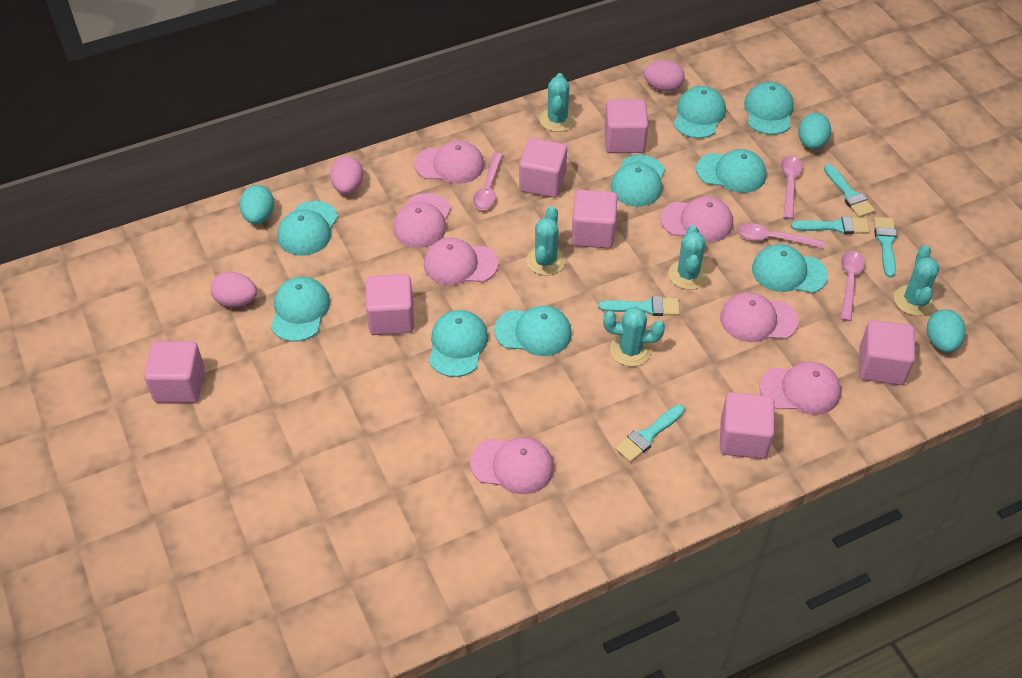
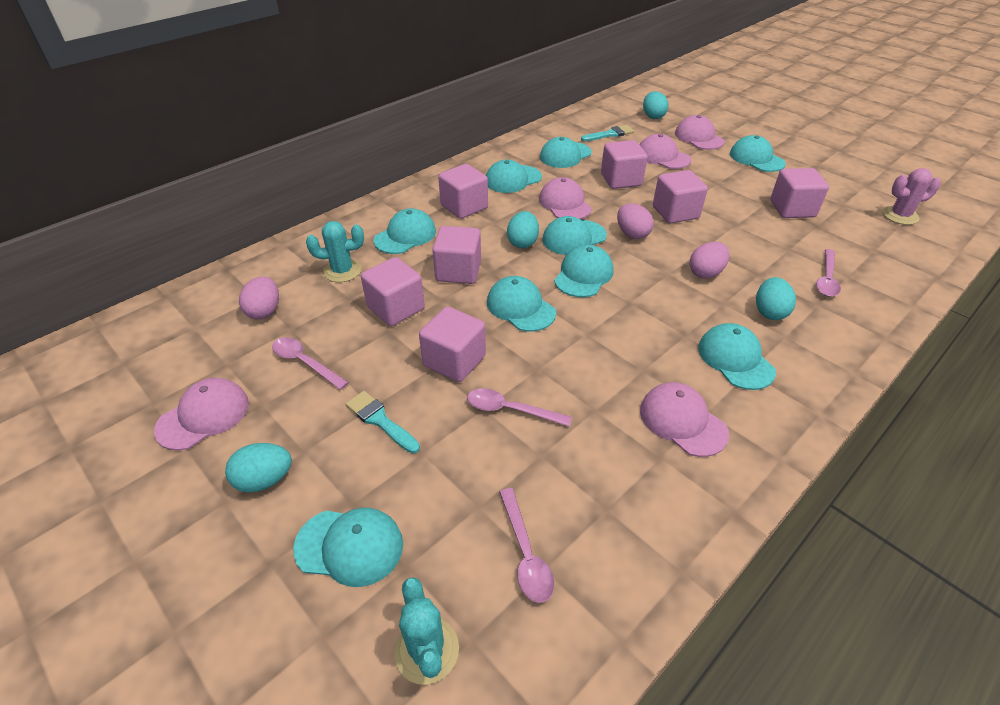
pink cactus: 0 -> 1
pink cap: 7 -> 5
turquoise brush: 5 -> 2
turquoise cactus: 5 -> 2
turquoise egg: 3 -> 4

